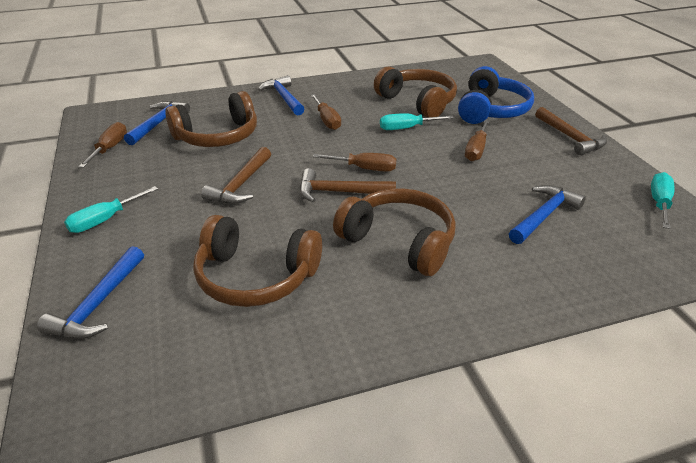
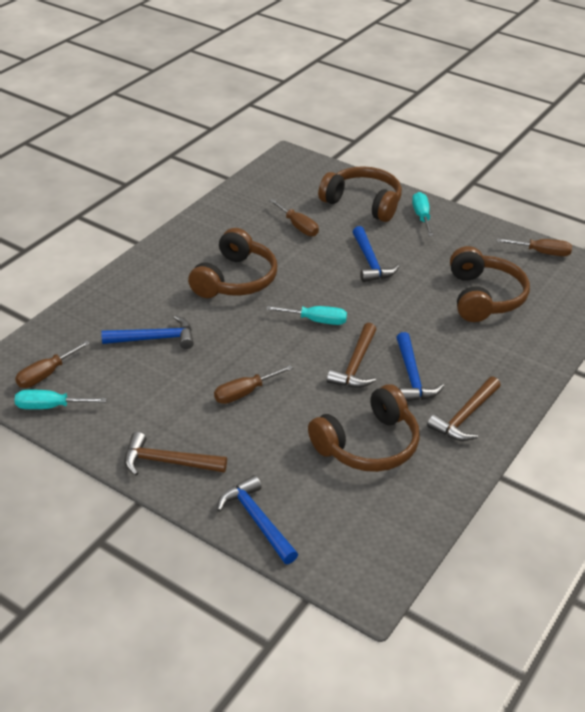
blue headphones: 1 -> 0

